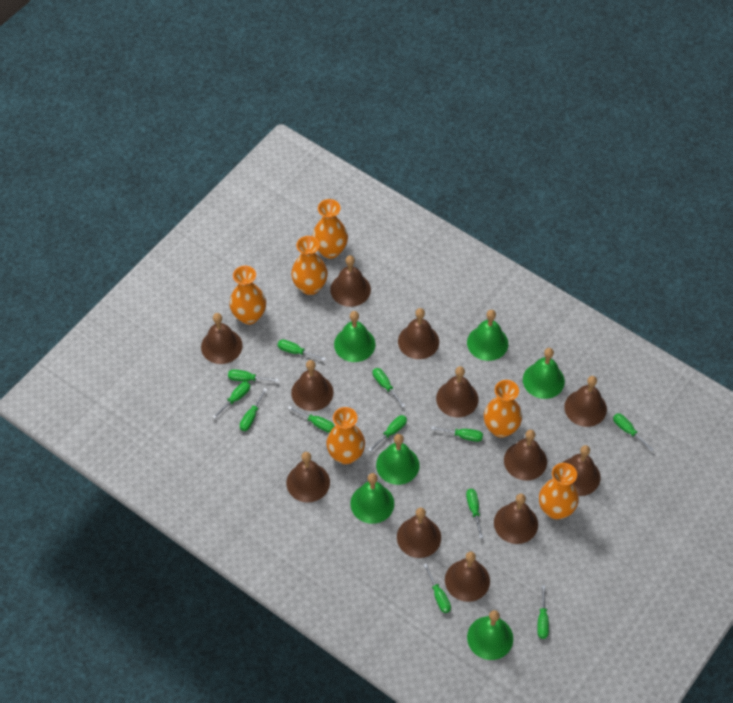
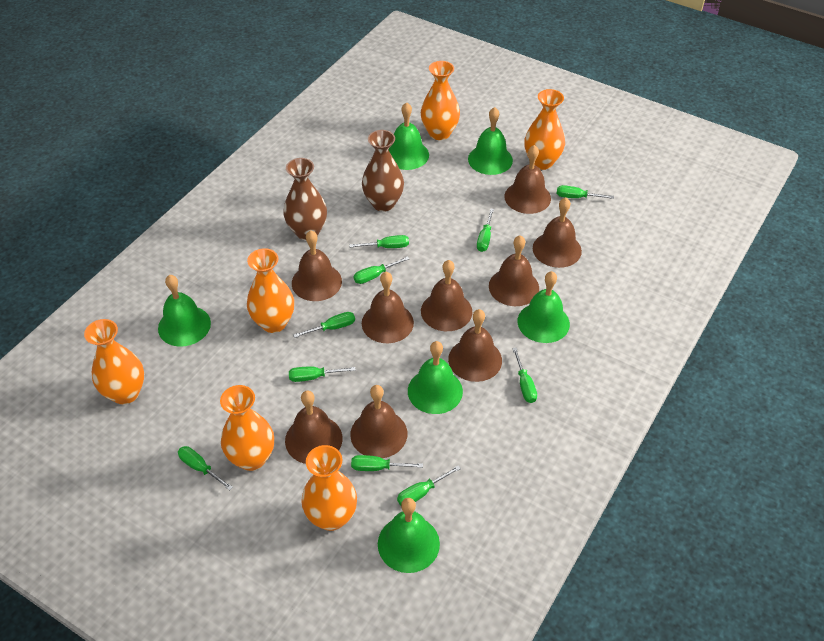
brown bell: 12 -> 9
brown vase: 0 -> 2
green screwdriver: 12 -> 10

